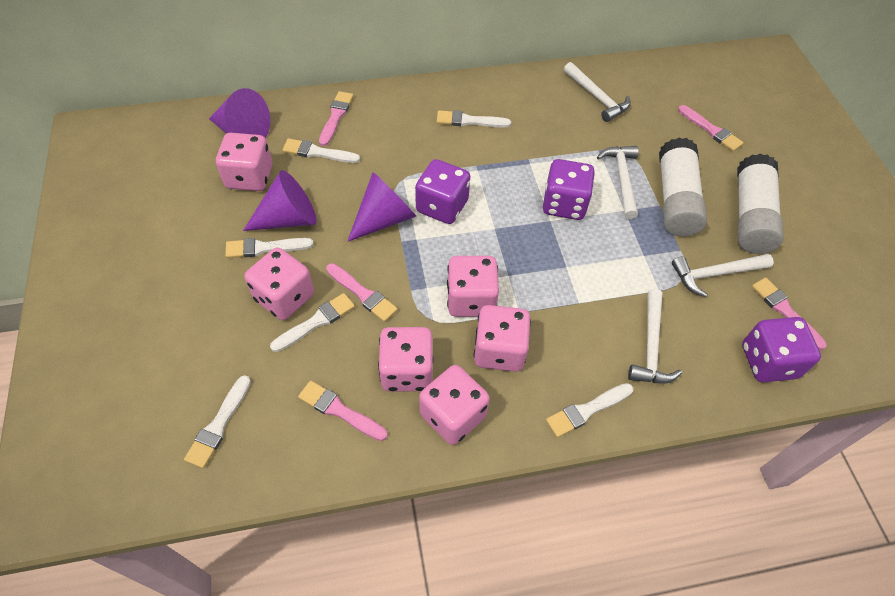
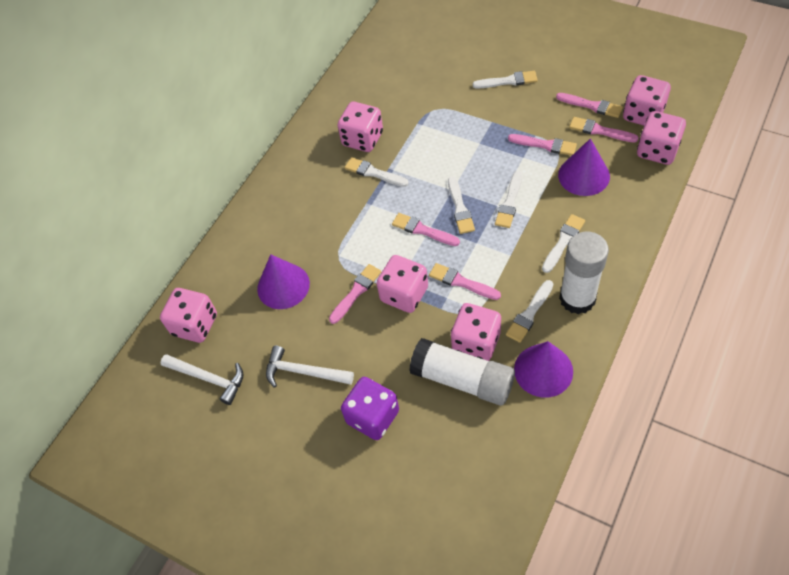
pink brush: 5 -> 6
purple dice: 3 -> 1
white hammer: 4 -> 2

